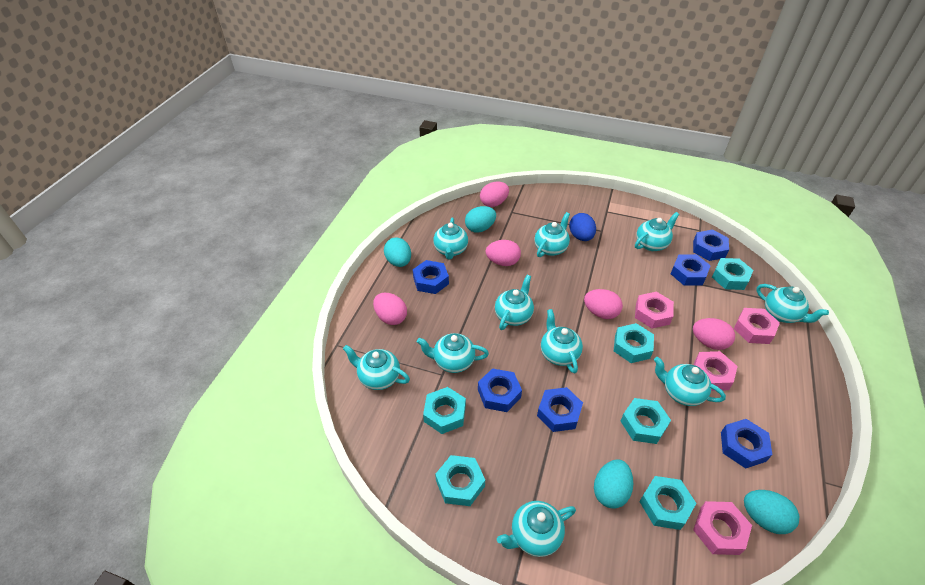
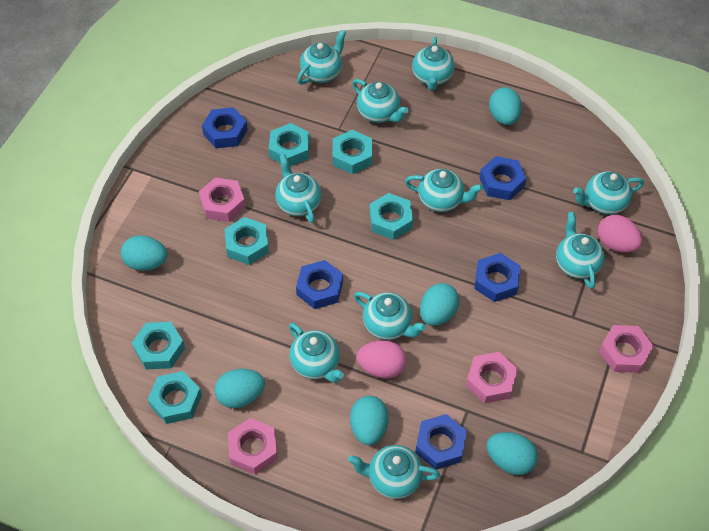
blue egg: 1 -> 0
blue nut: 6 -> 5
pink egg: 5 -> 2
turquoise egg: 4 -> 6

